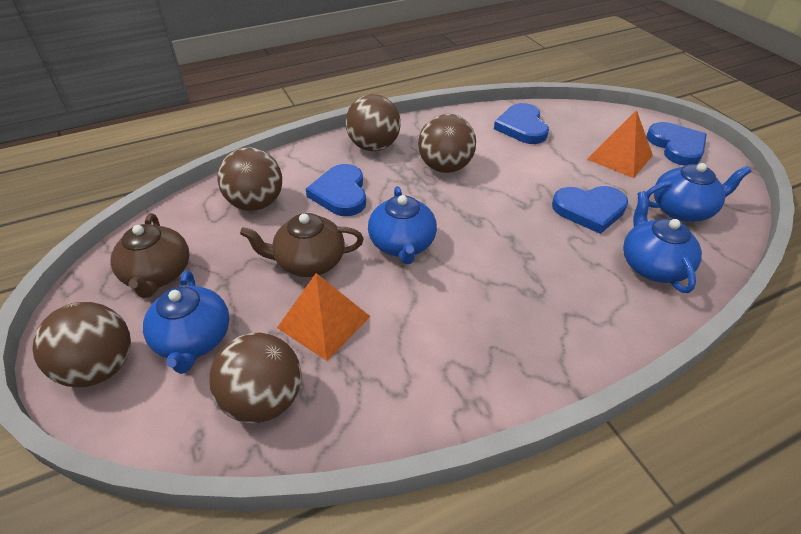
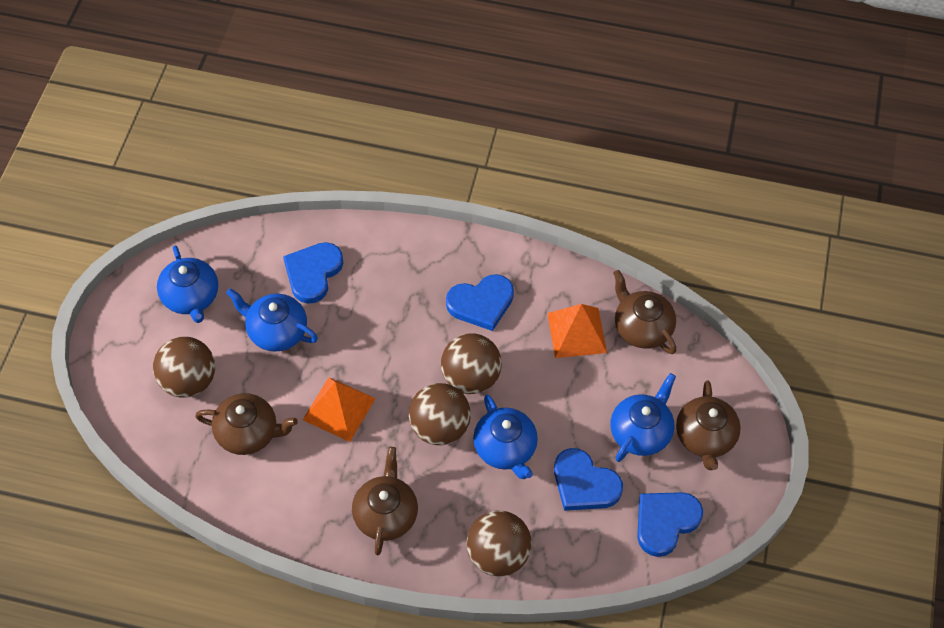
brown ball: 5 -> 4
brown teapot: 2 -> 4

